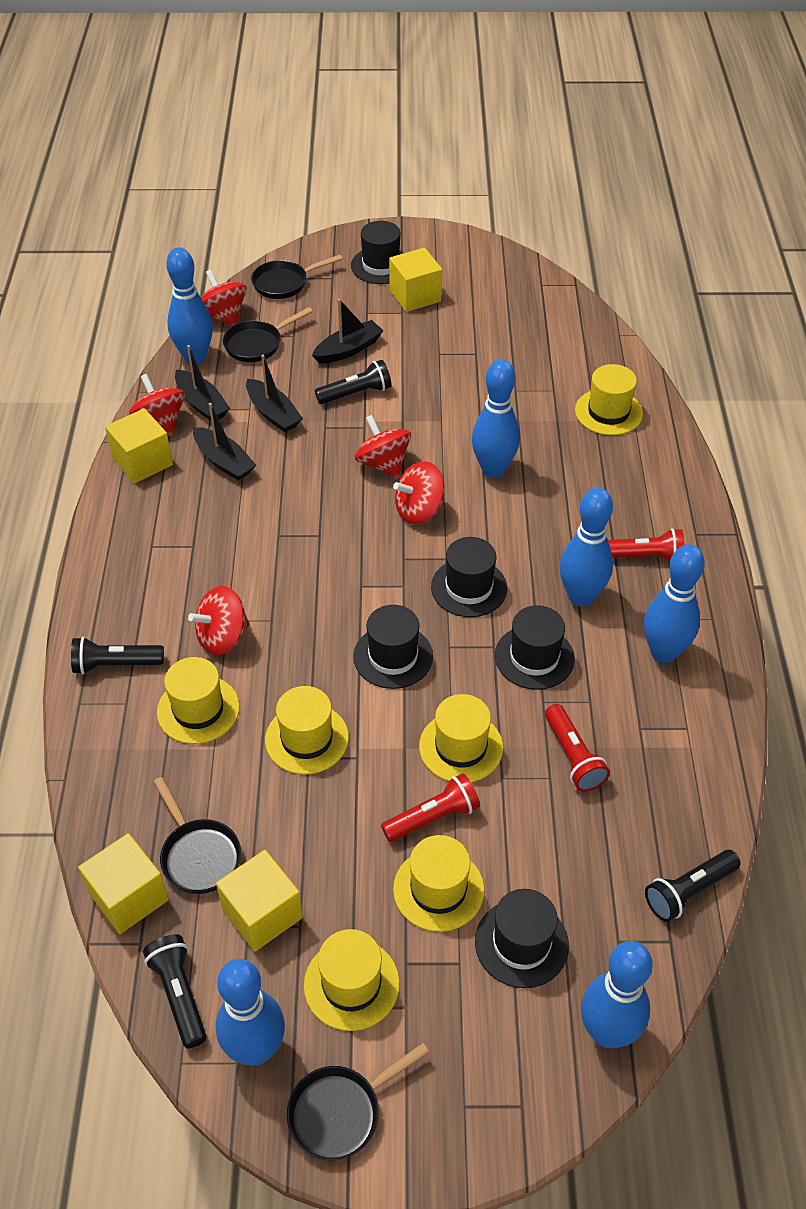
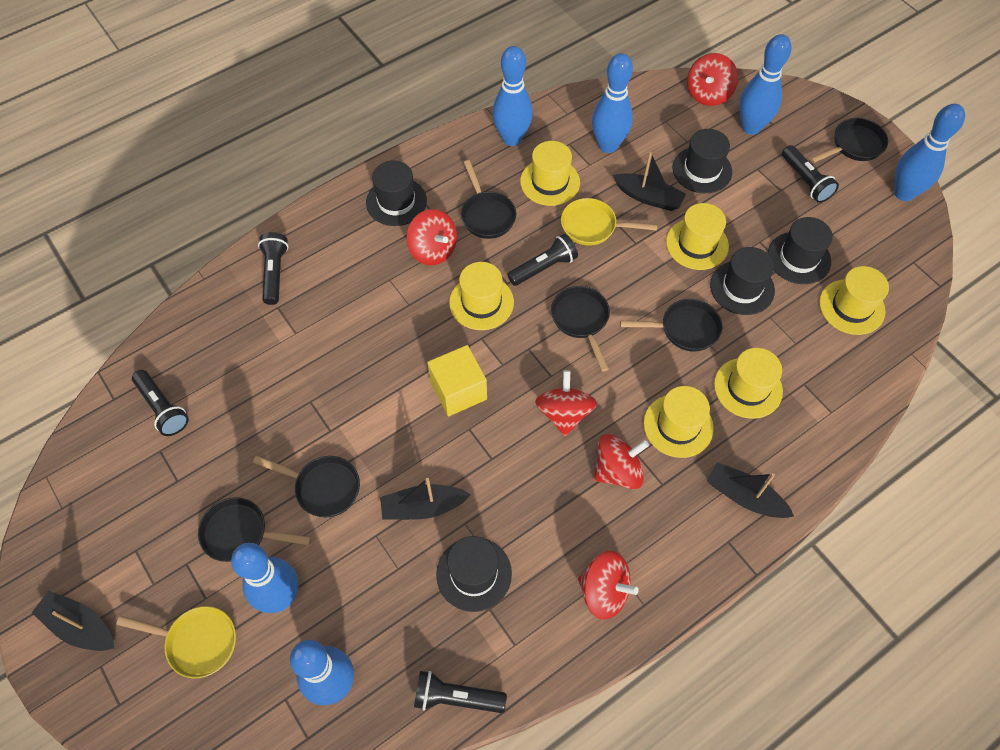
black flashlight: 4 -> 5
black pan: 4 -> 6
red flashlight: 3 -> 0
yellow cube: 4 -> 1
yellow pan: 0 -> 2

